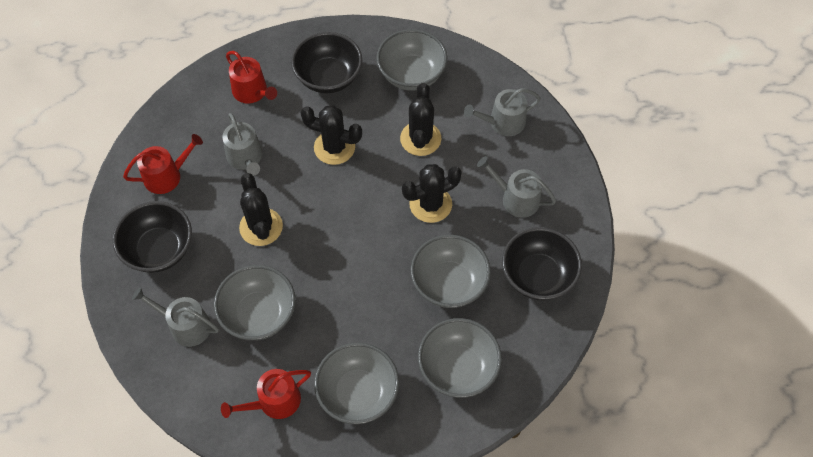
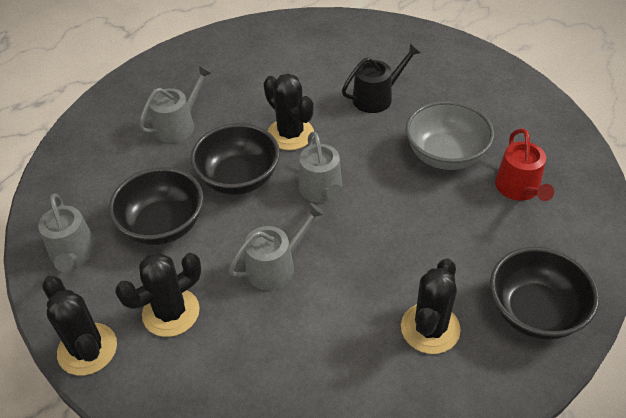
black watering can: 0 -> 1
grey bowl: 5 -> 1
red watering can: 3 -> 1

